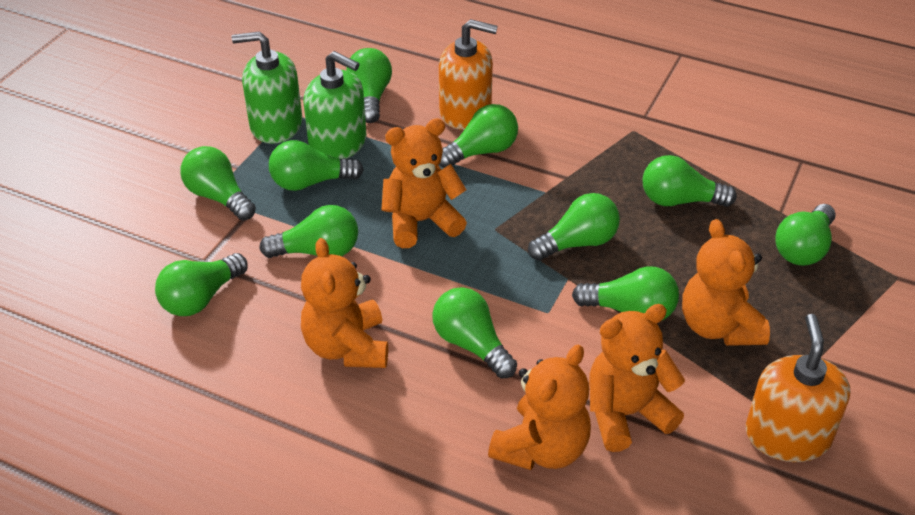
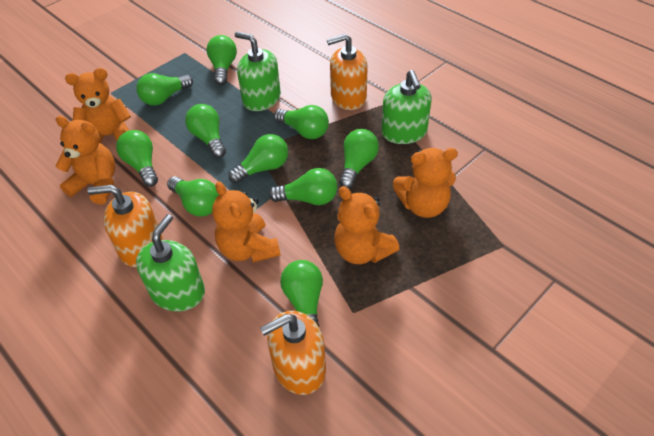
green light bulb: 11 -> 10
green soap dispenser: 2 -> 3
orange soap dispenser: 2 -> 3

